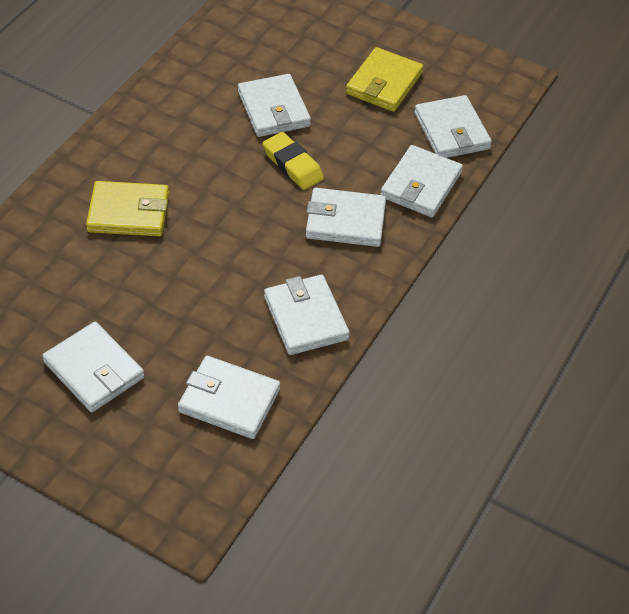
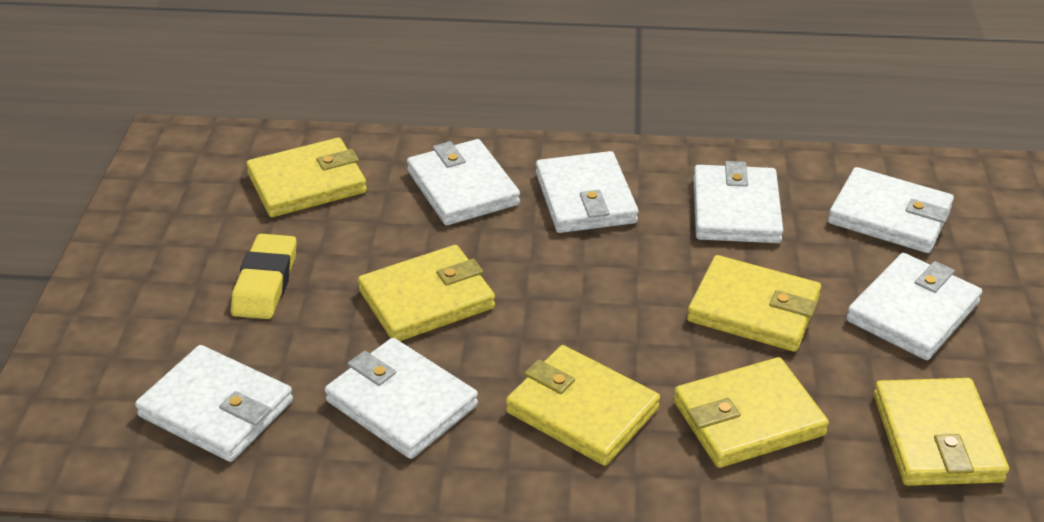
yellow wallet: 2 -> 6

